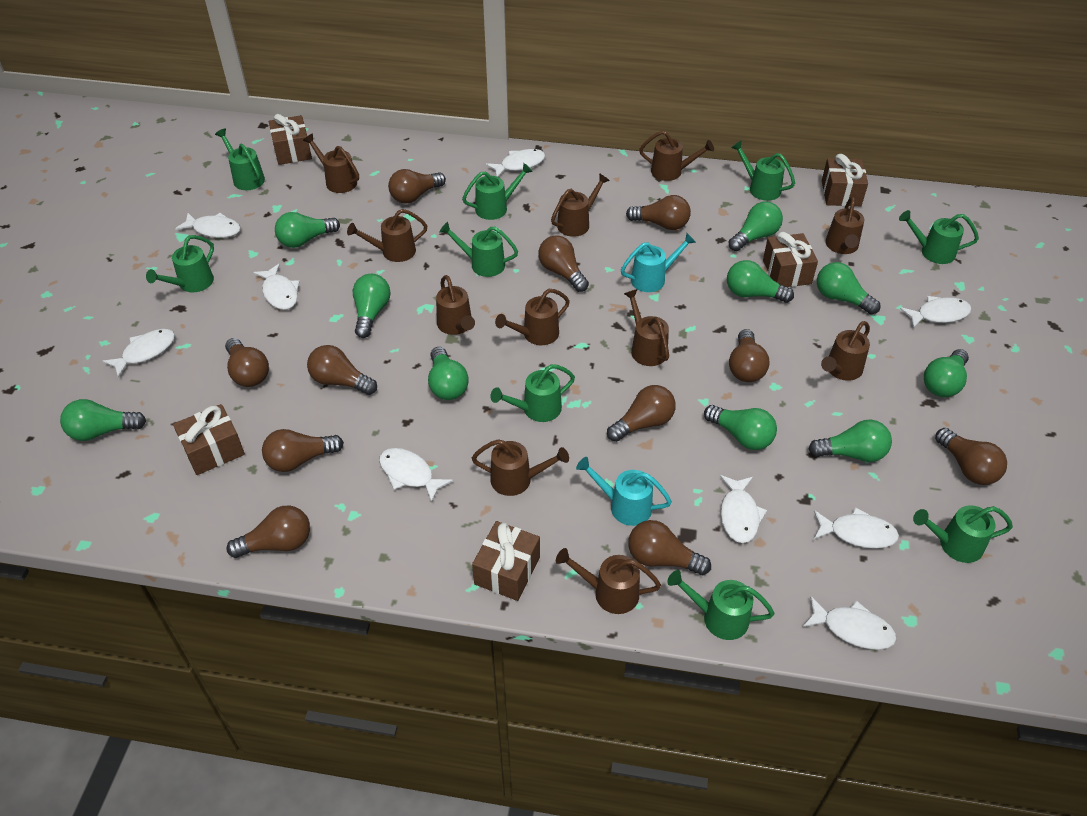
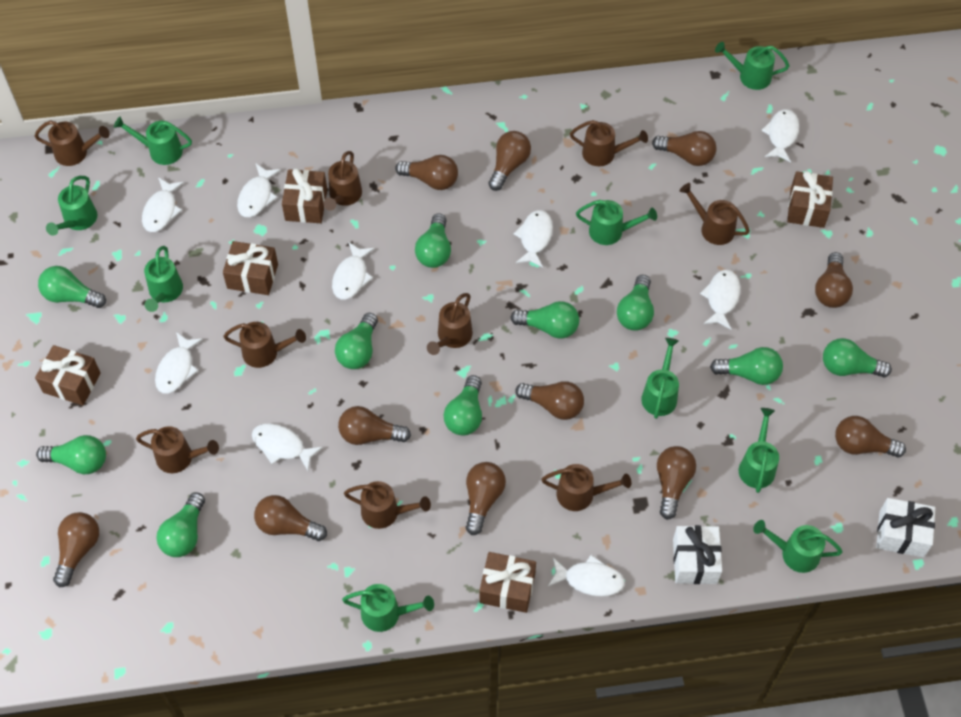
brown watering can: 11 -> 9
turquoise watering can: 2 -> 0
white gift: 0 -> 2

